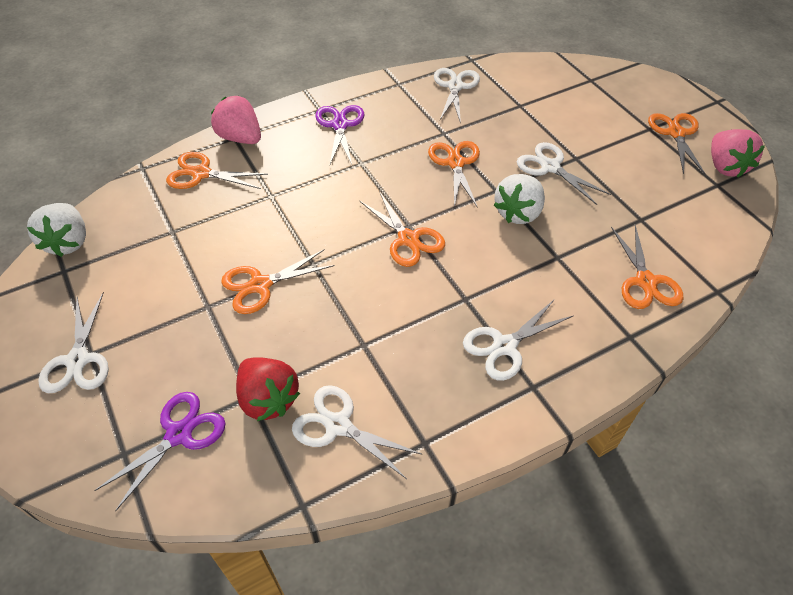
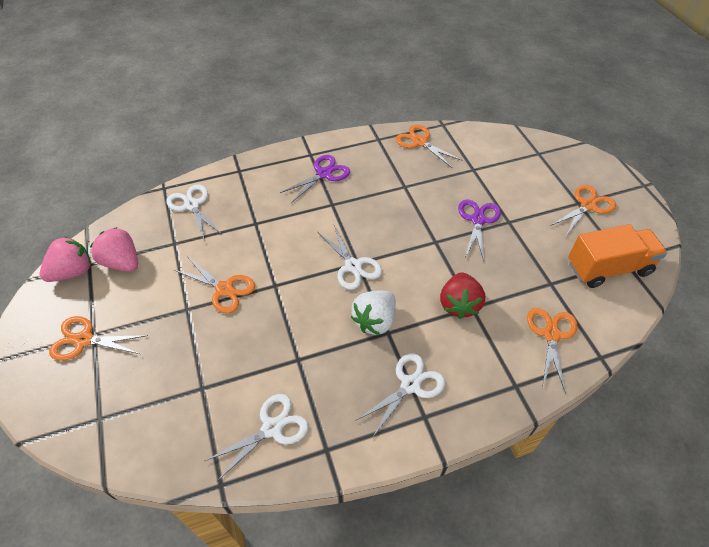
orange scissors: 6 -> 5
orange truck: 0 -> 1
white scissors: 5 -> 4
white strawberry: 2 -> 1

